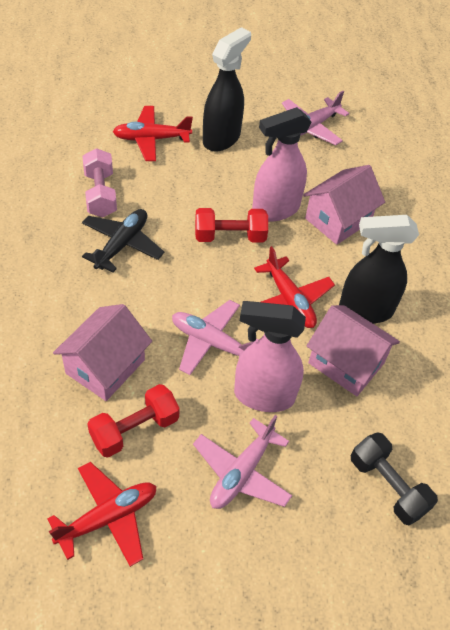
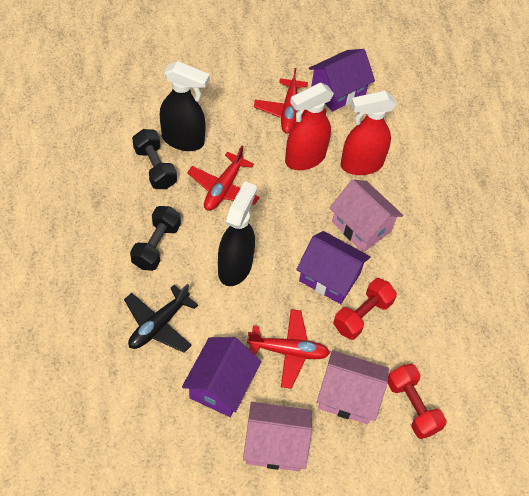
black dumbbell: 1 -> 2
pink dumbbell: 1 -> 0
pink plane: 3 -> 0
pink spray bottle: 2 -> 0
purple house: 0 -> 3
red spray bottle: 0 -> 2

